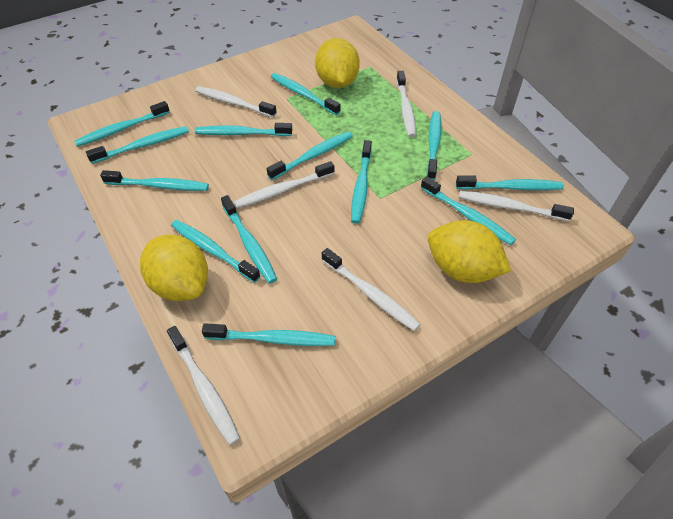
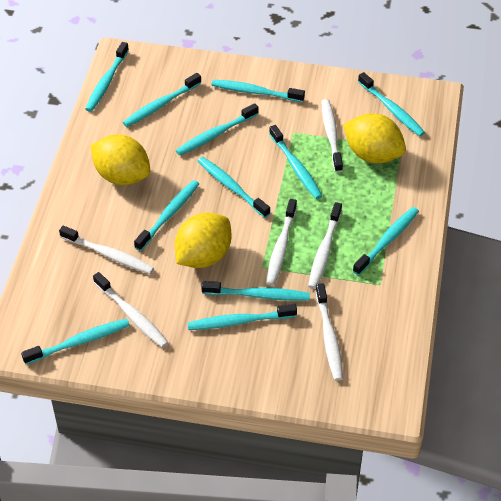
turquoise toothbrush: 13 -> 12

